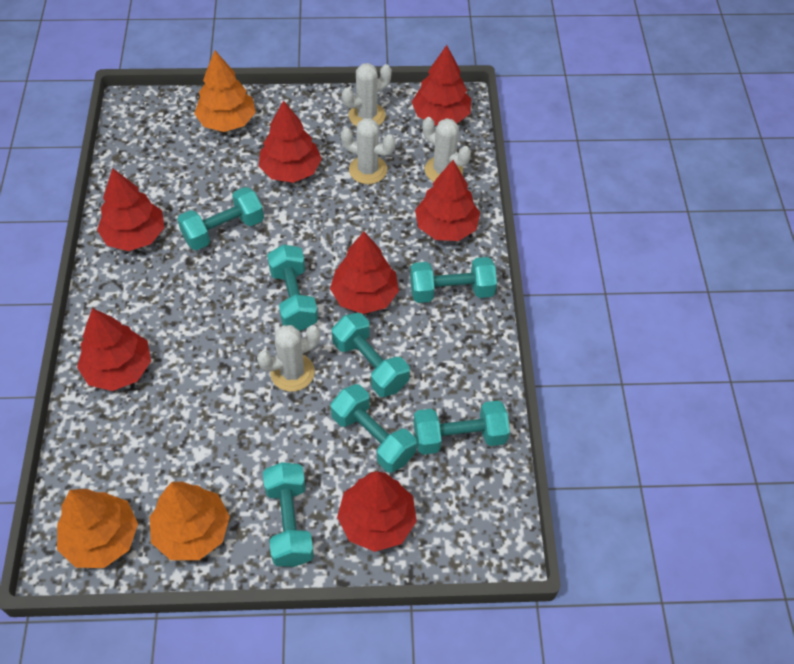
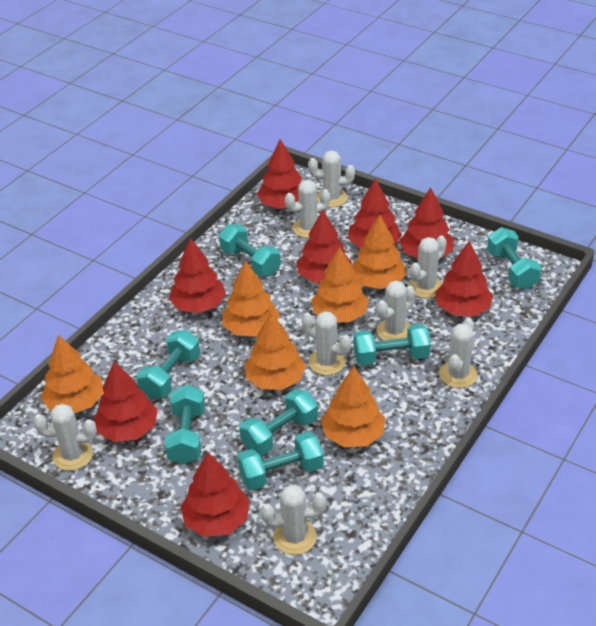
orange tree: 3 -> 6
red tree: 7 -> 8
white cactus: 4 -> 8

